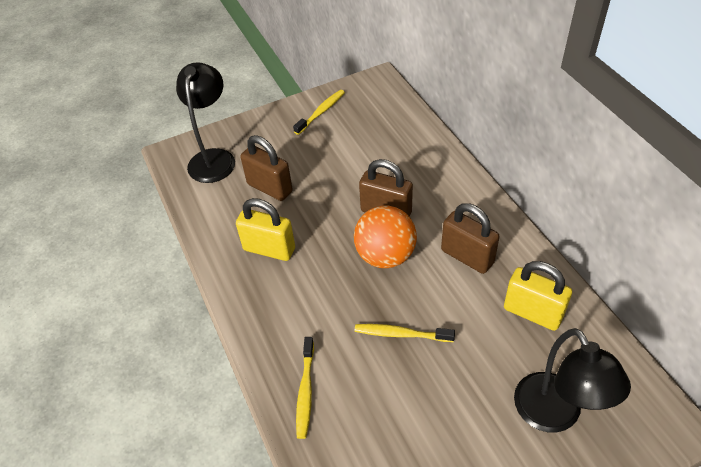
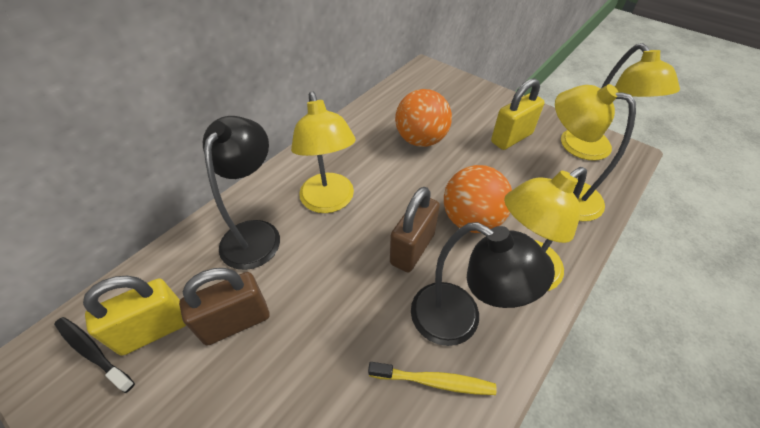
black toothbrush: 0 -> 1
brown padlock: 3 -> 2
orange ball: 1 -> 2
yellow lamp: 0 -> 4
yellow toothbrush: 3 -> 1

